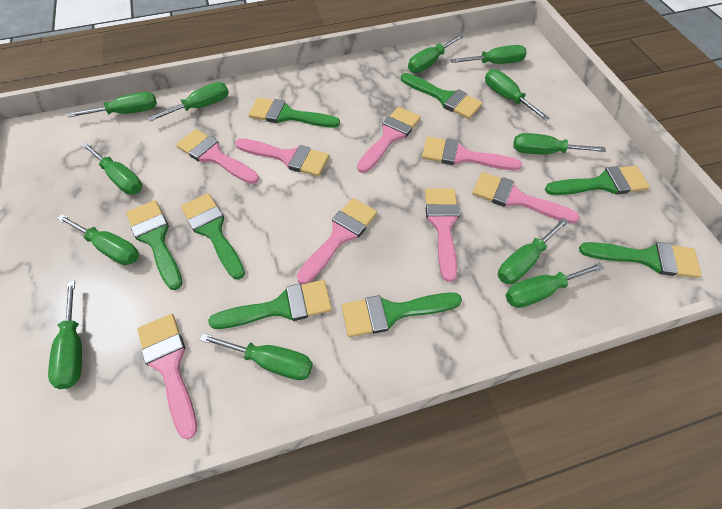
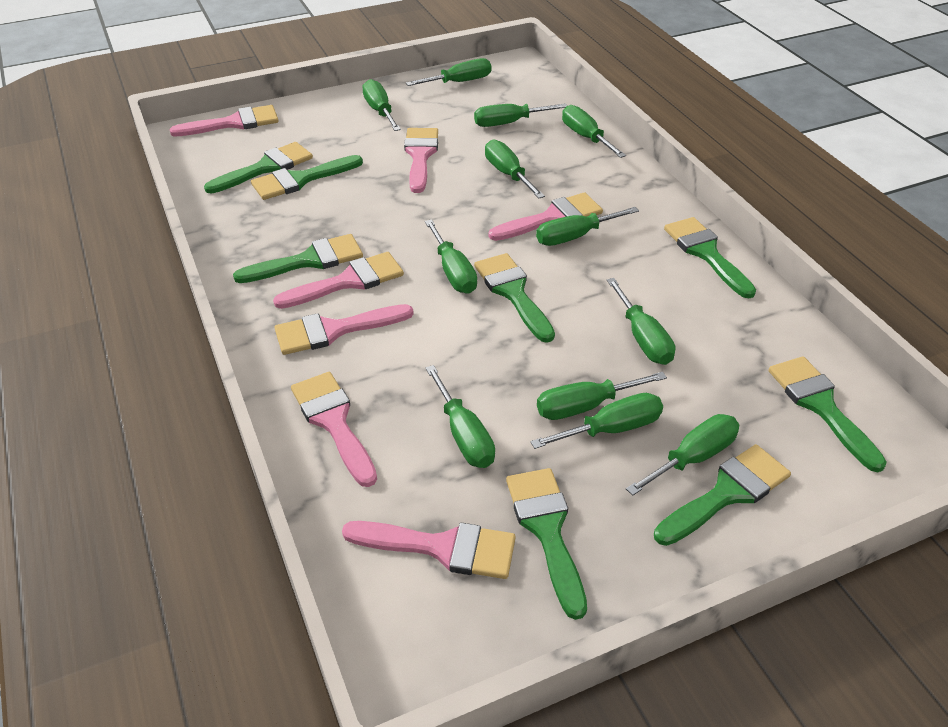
pink brush: 8 -> 7

